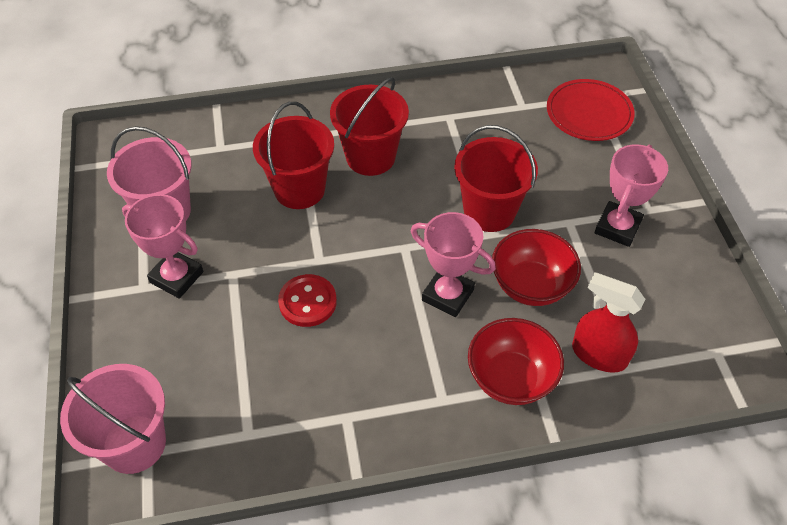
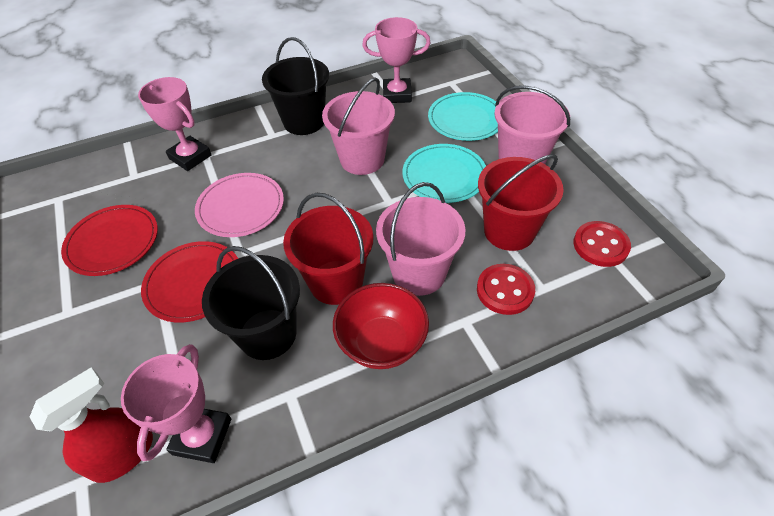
black bucket: 0 -> 2
pink bucket: 2 -> 3
pink plate: 0 -> 1
red bowl: 2 -> 1
red bucket: 3 -> 2
red button: 1 -> 2
red plate: 1 -> 2
turquoise plate: 0 -> 2

